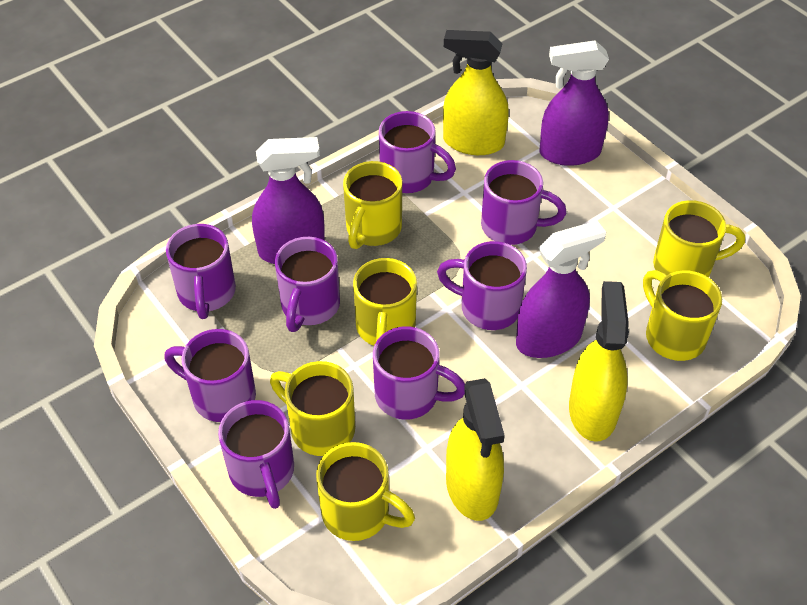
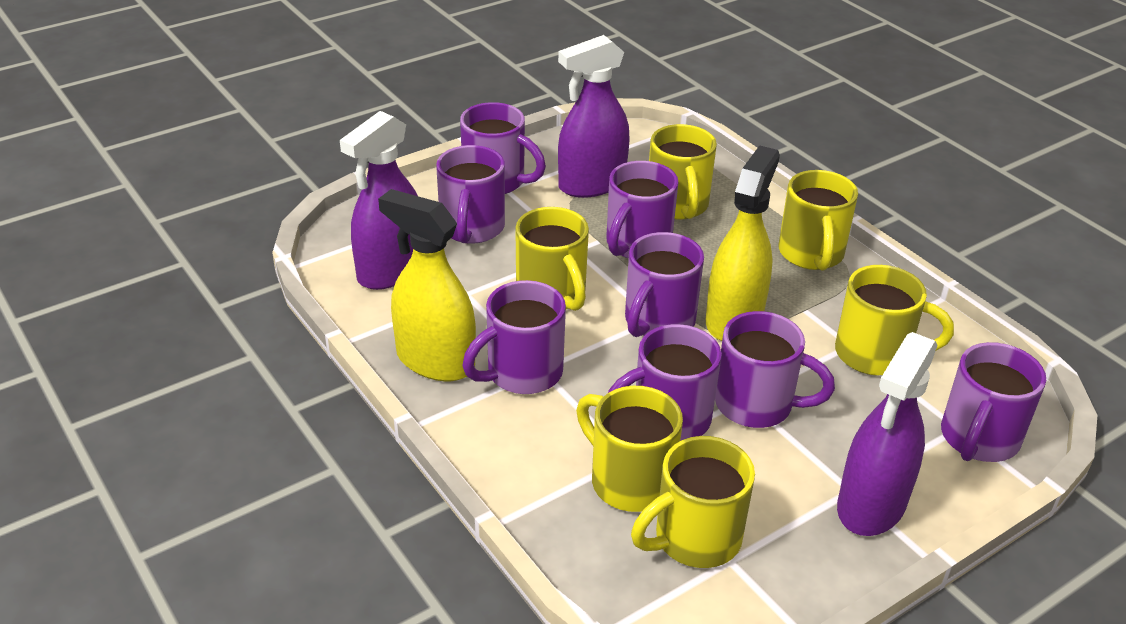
yellow spray bottle: 3 -> 2

